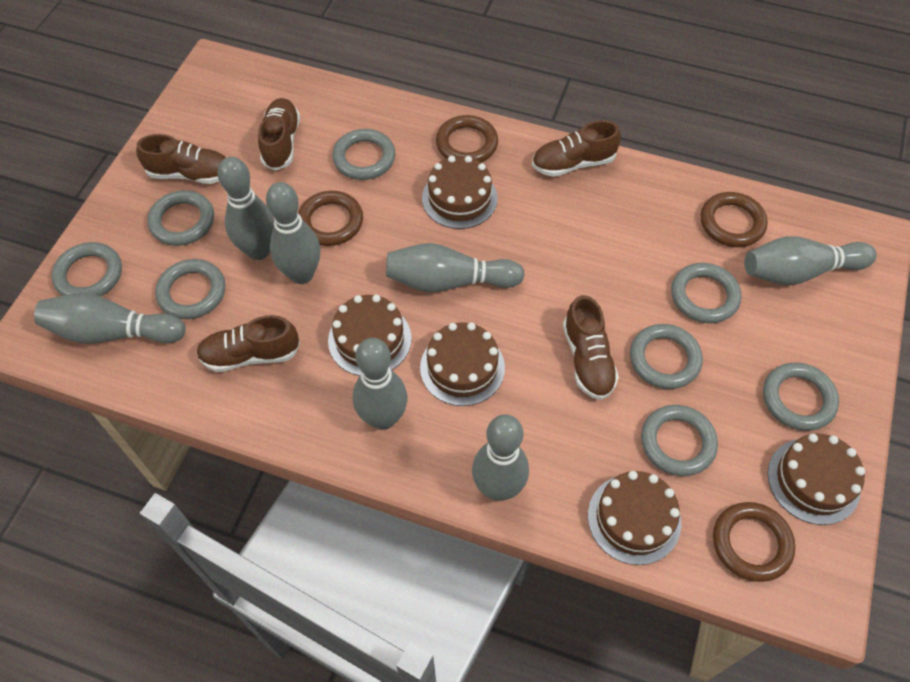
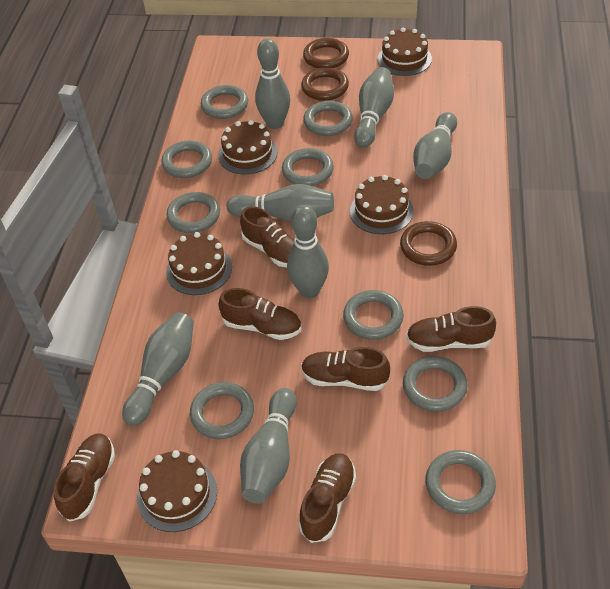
brown ring: 4 -> 3
brown shoe: 5 -> 6
grey ring: 8 -> 9

